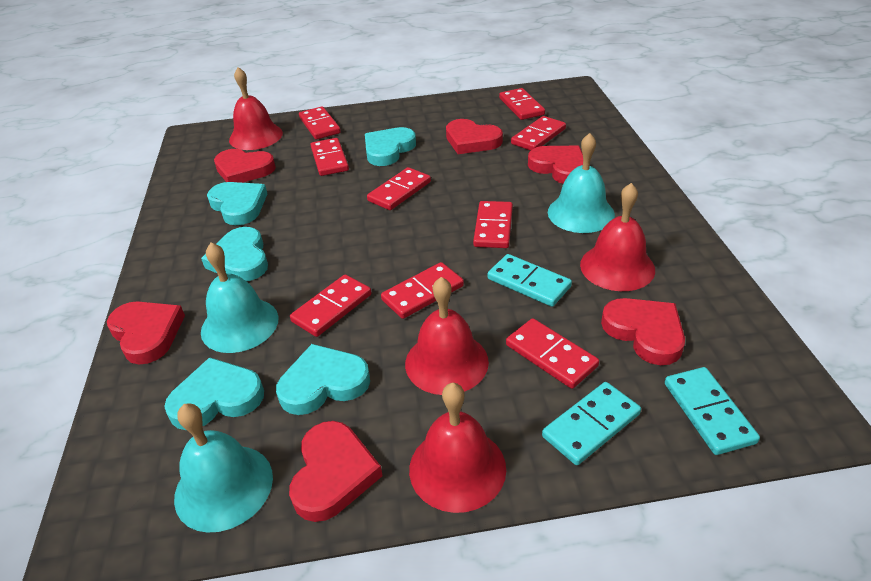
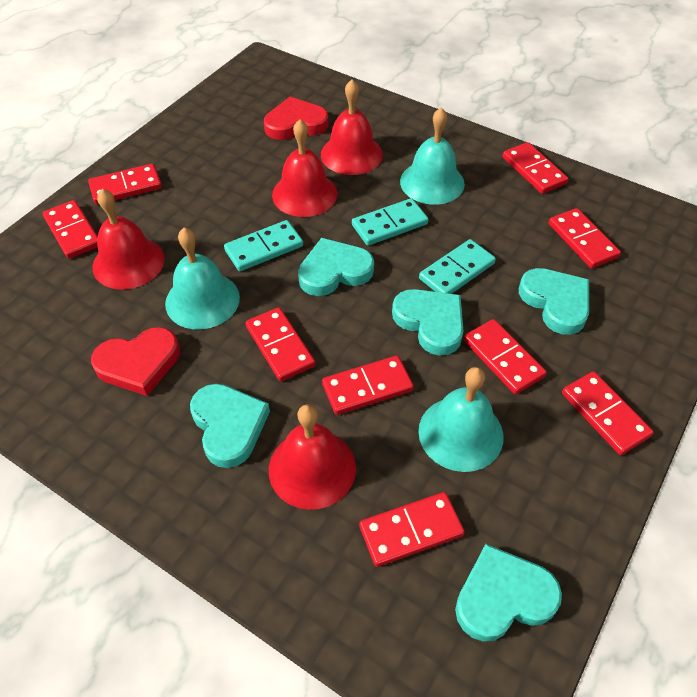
red heart: 6 -> 2

